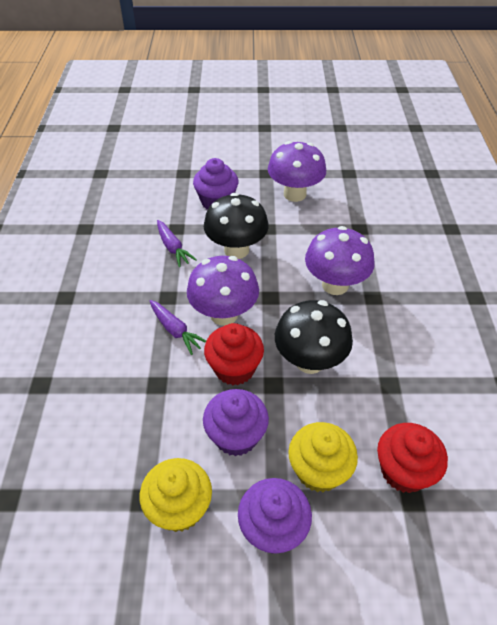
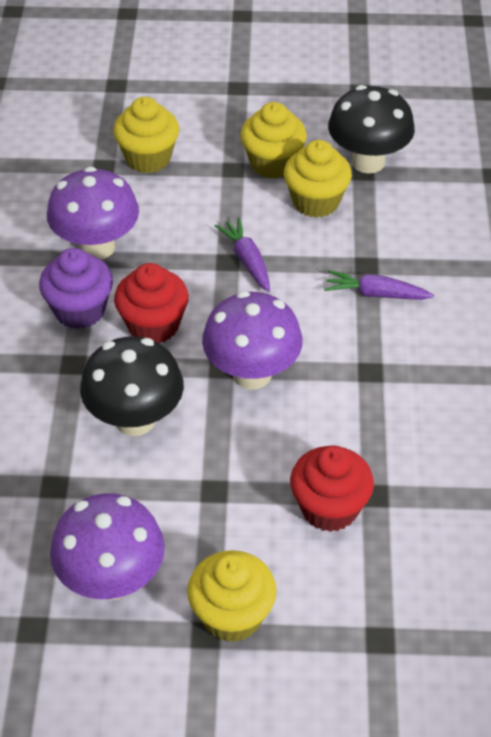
purple cupcake: 3 -> 1
yellow cupcake: 2 -> 4

